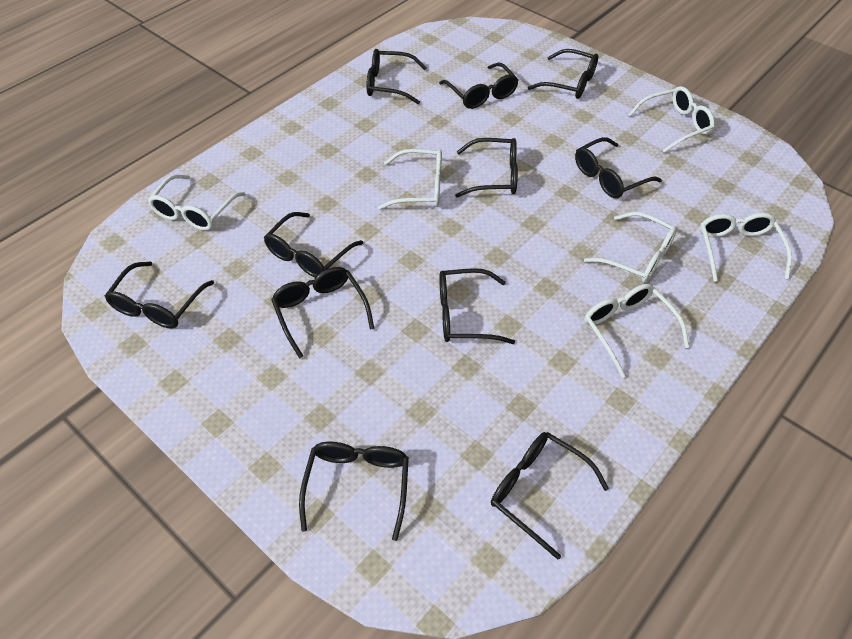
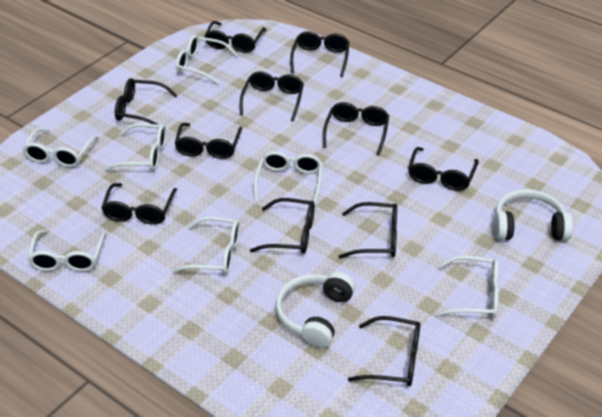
white glasses: 6 -> 7
white headphones: 0 -> 2

